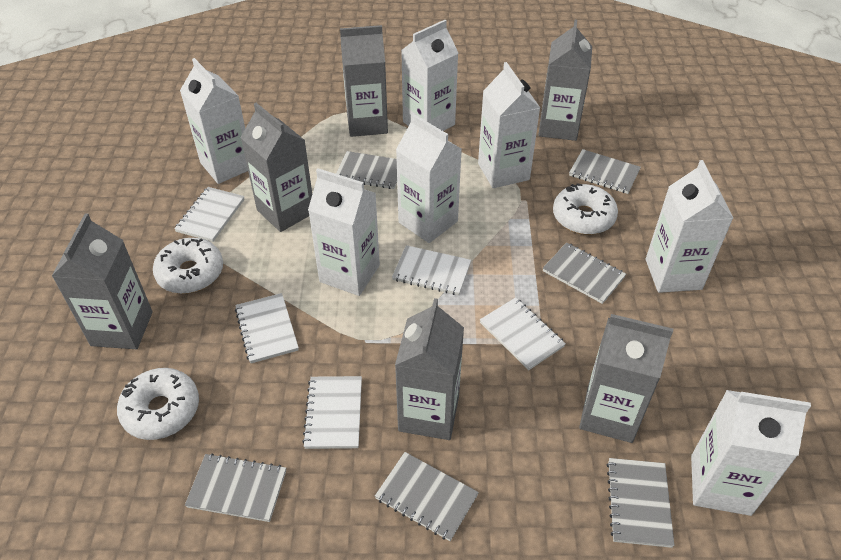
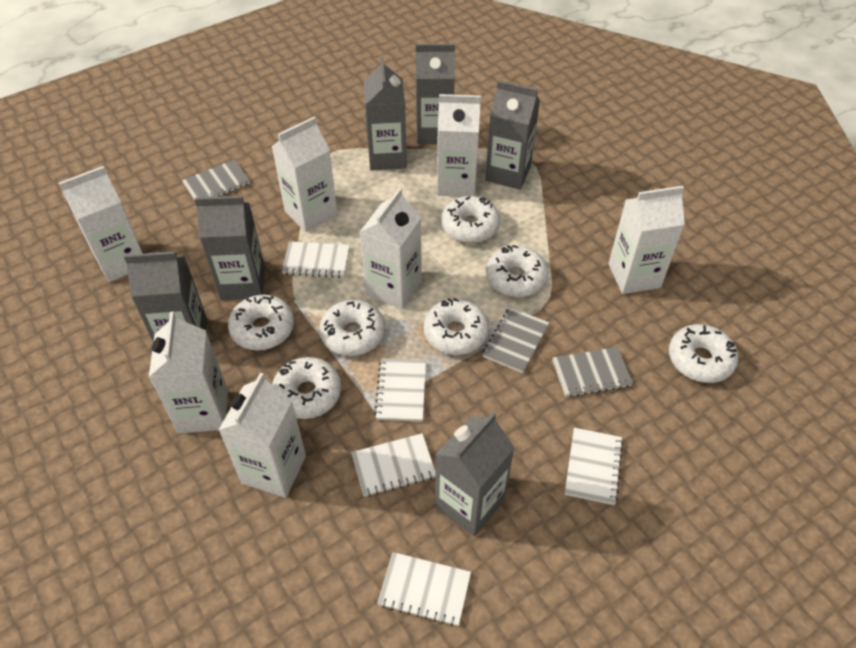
grey notebook: 6 -> 3
white donut: 3 -> 7

